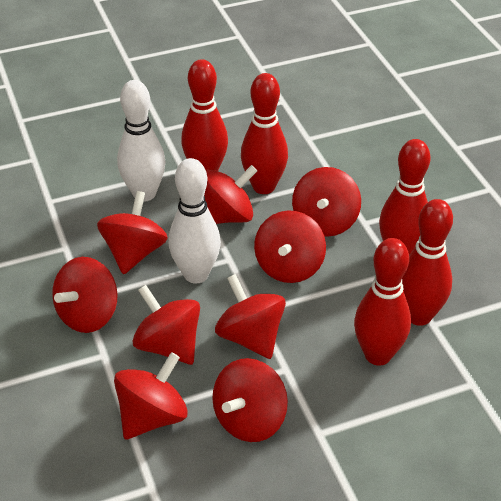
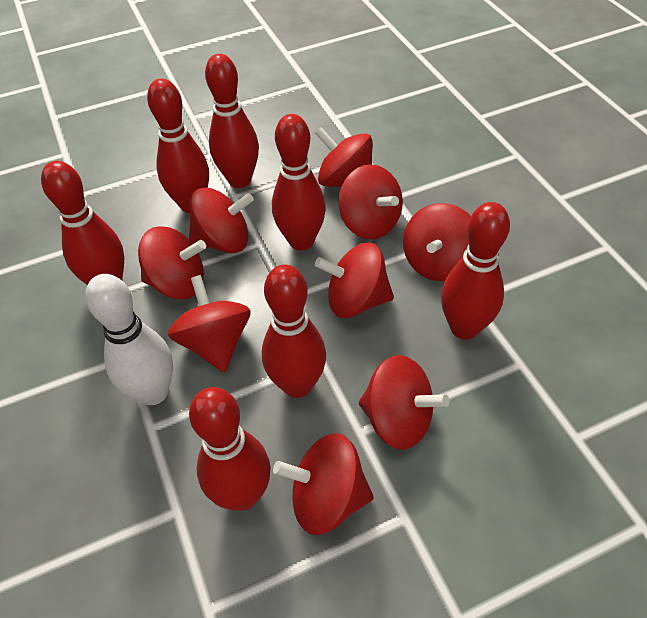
red bowling pin: 5 -> 7
white bowling pin: 2 -> 1

